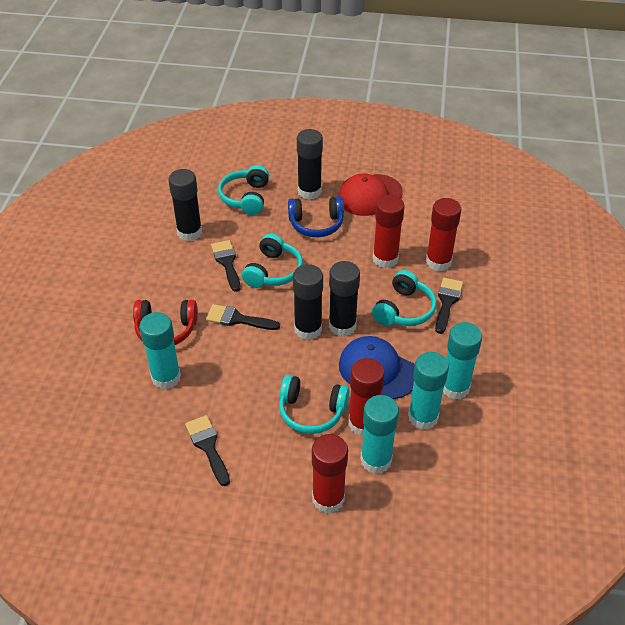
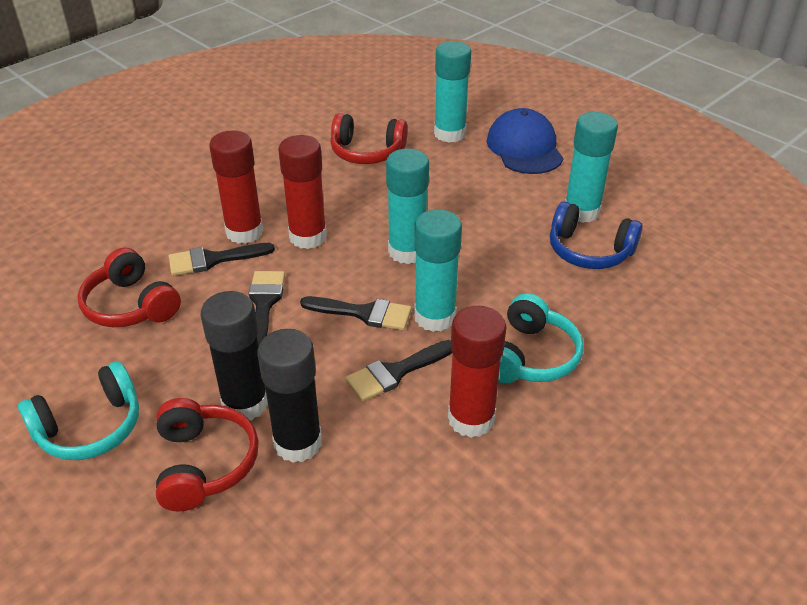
black glue stick: 4 -> 2
red cap: 1 -> 0
red glue stick: 4 -> 3
red headphones: 1 -> 3
turquoise headphones: 4 -> 2

